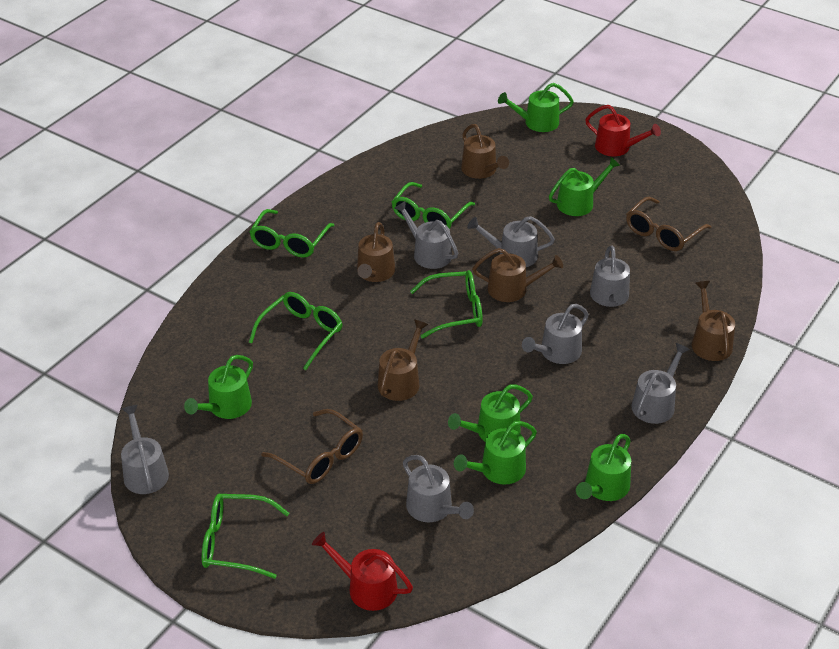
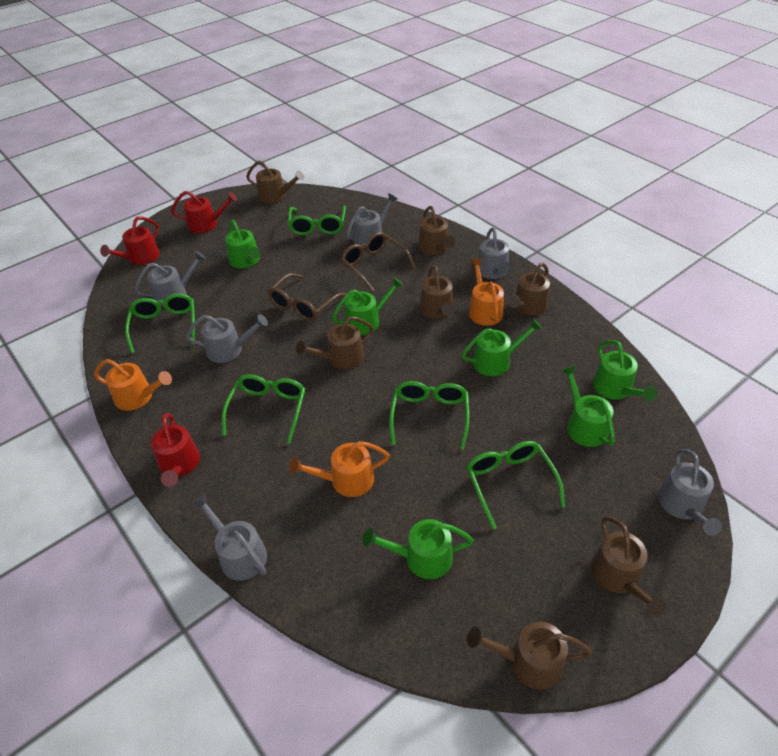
brown watering can: 5 -> 7
grey watering can: 7 -> 6
orange watering can: 0 -> 3
red watering can: 2 -> 3

